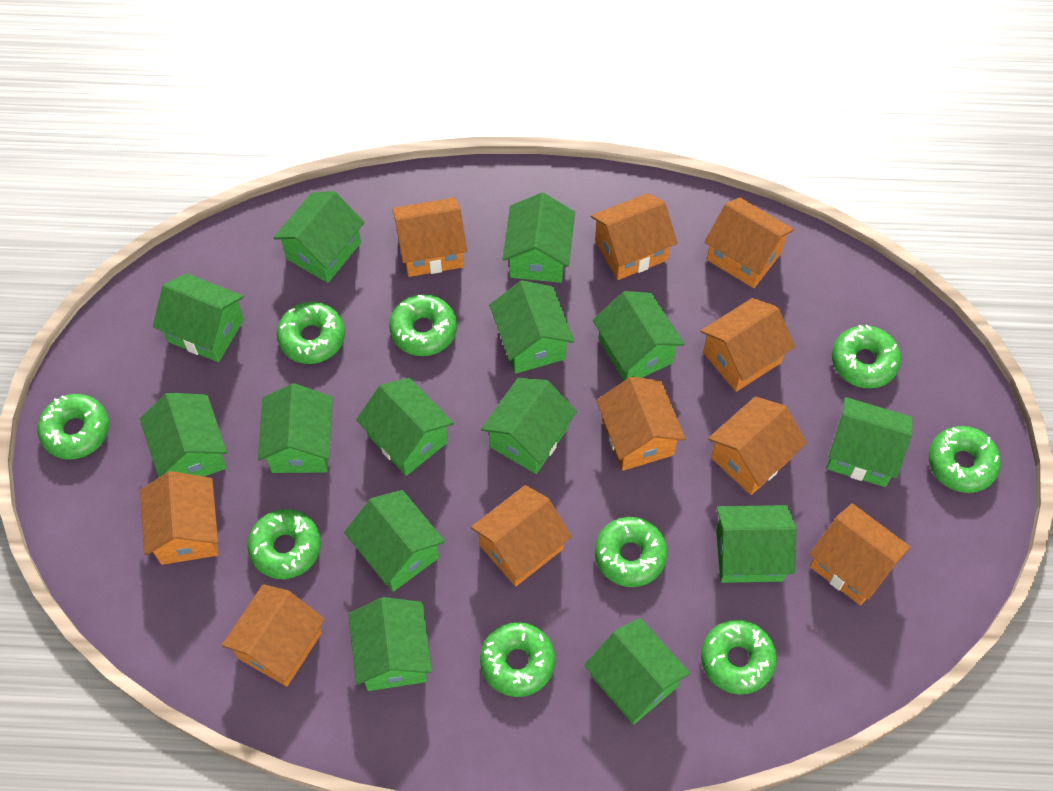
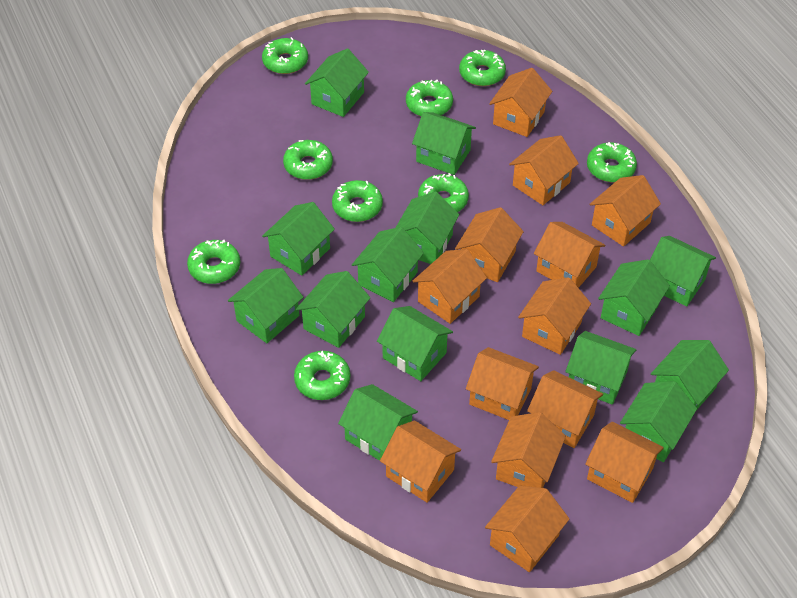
orange house: 10 -> 13

